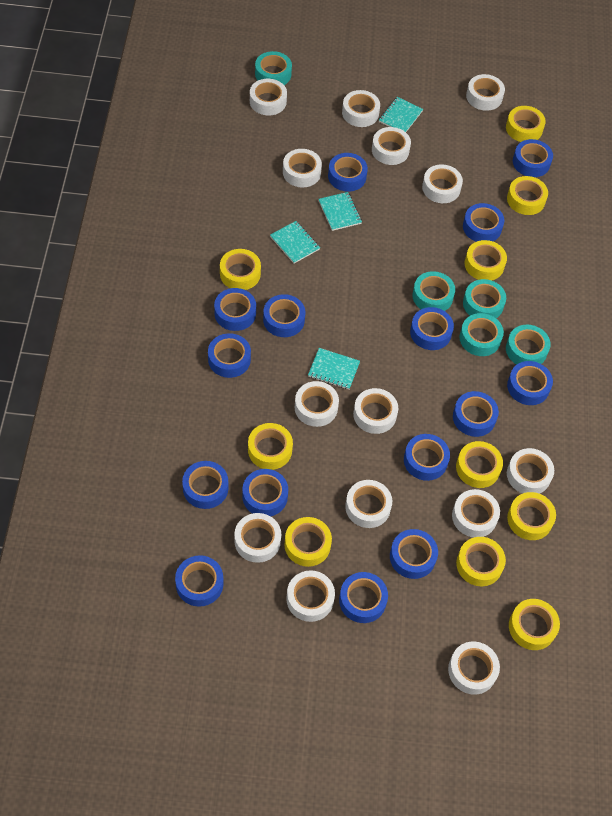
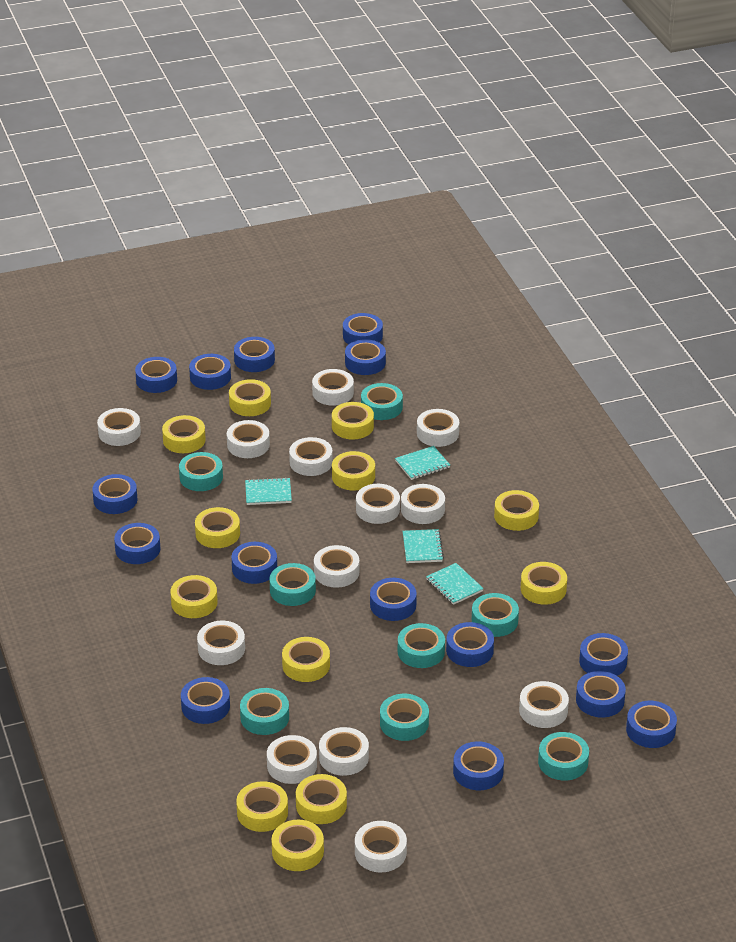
turquoise tape: 5 -> 8
white tape: 14 -> 13
yellow tape: 10 -> 12

